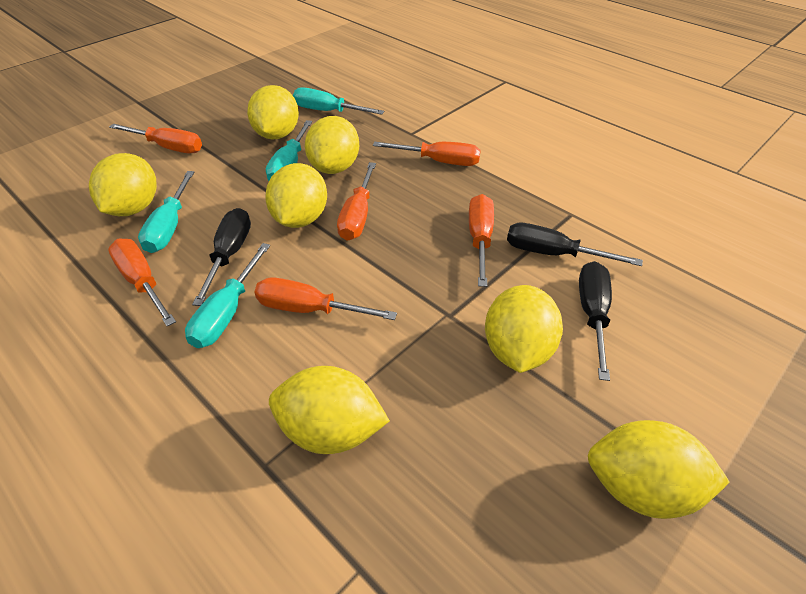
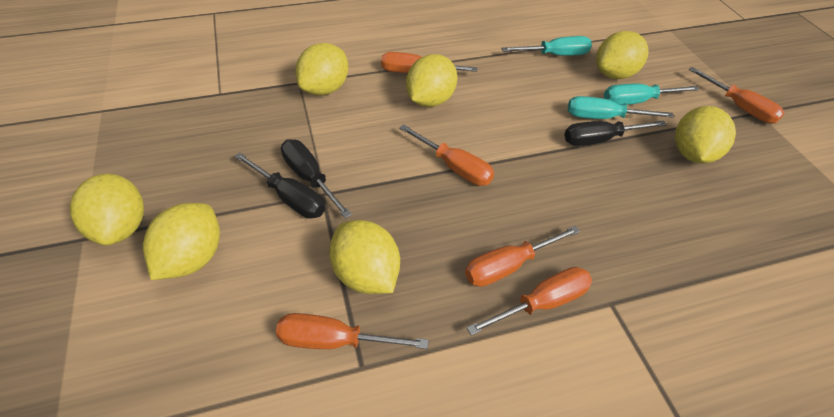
turquoise screwdriver: 4 -> 3

